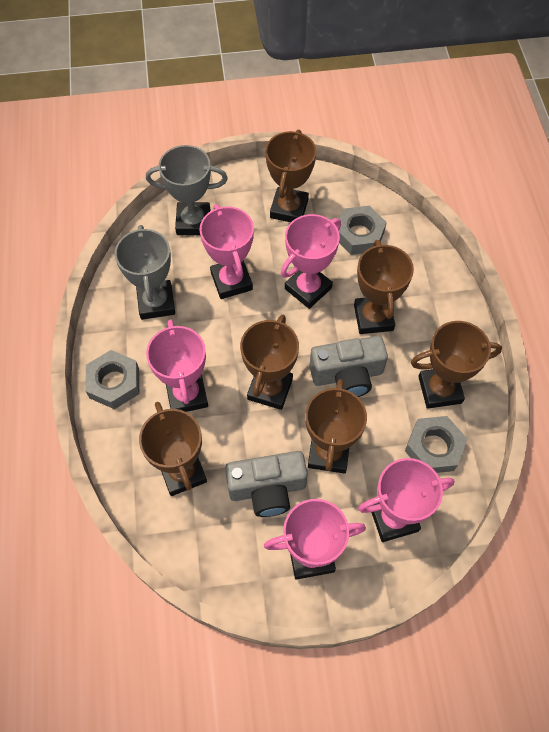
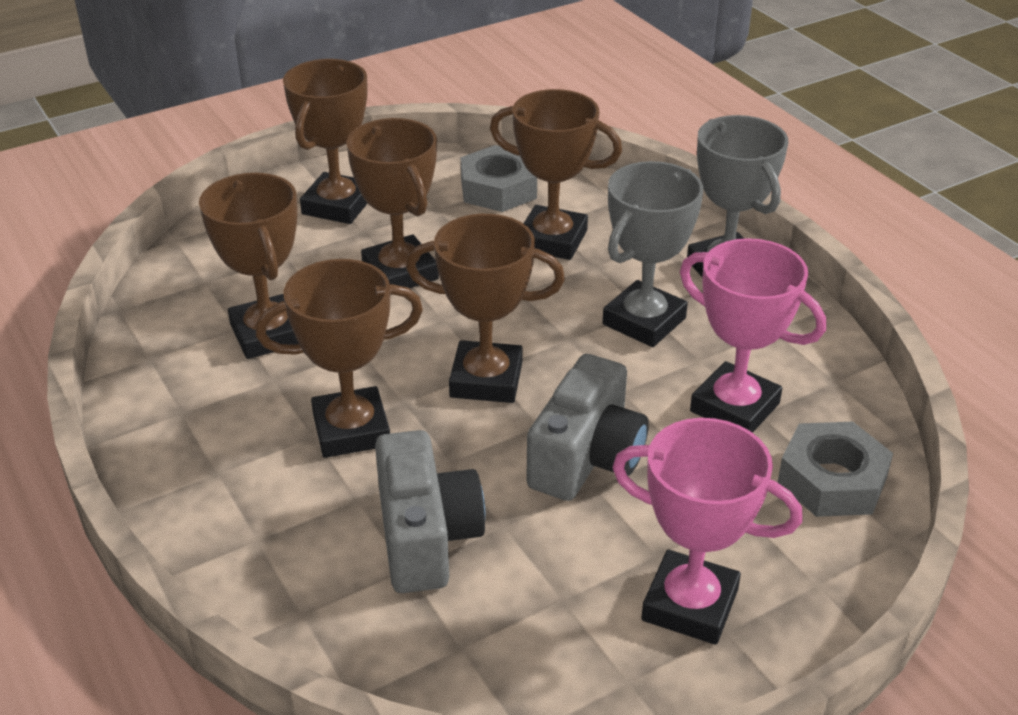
grey nut: 3 -> 2
pink trophy: 5 -> 2

